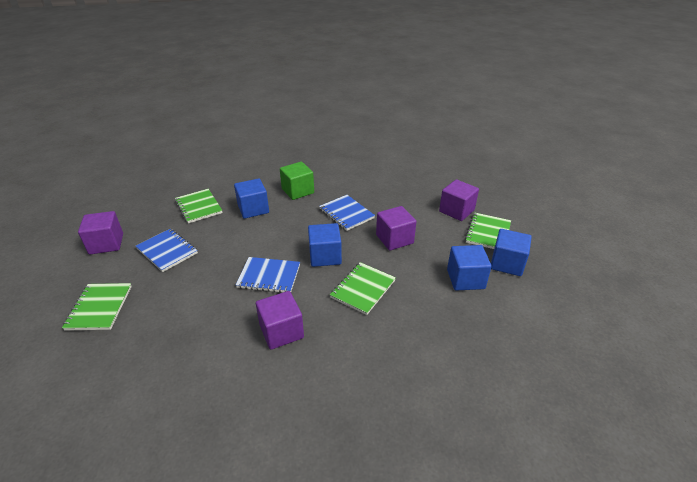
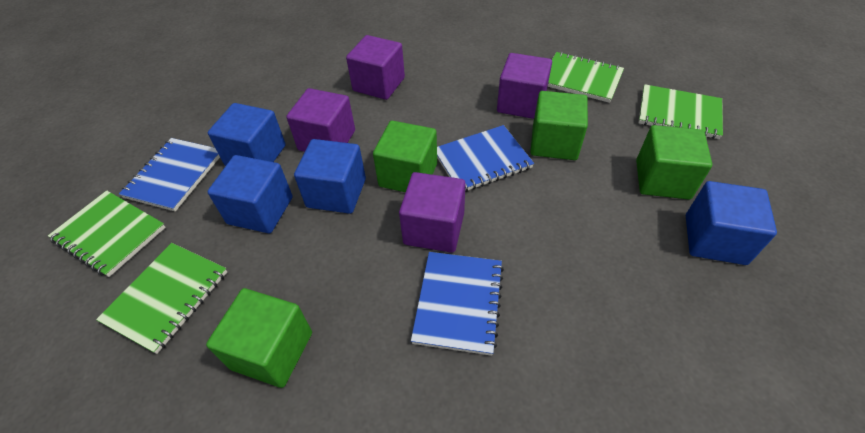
green cube: 1 -> 4

